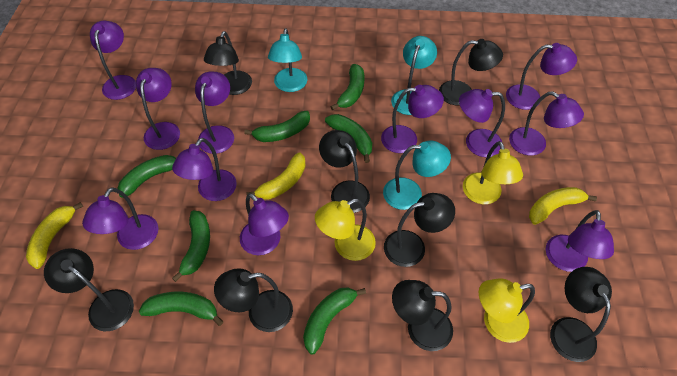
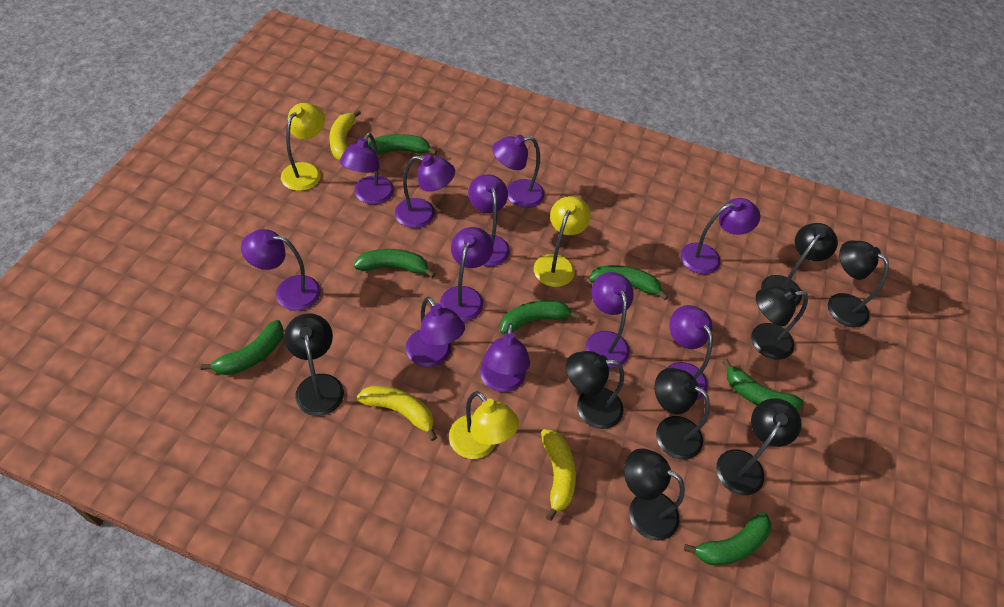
turquoise lamp: 3 -> 0

